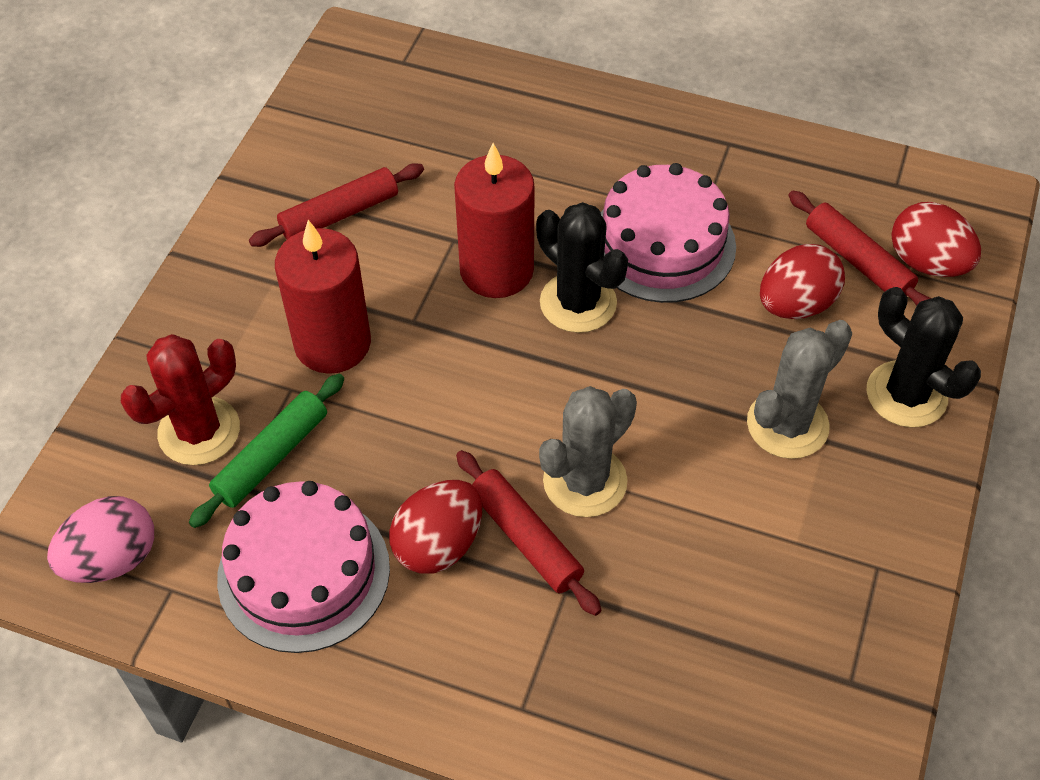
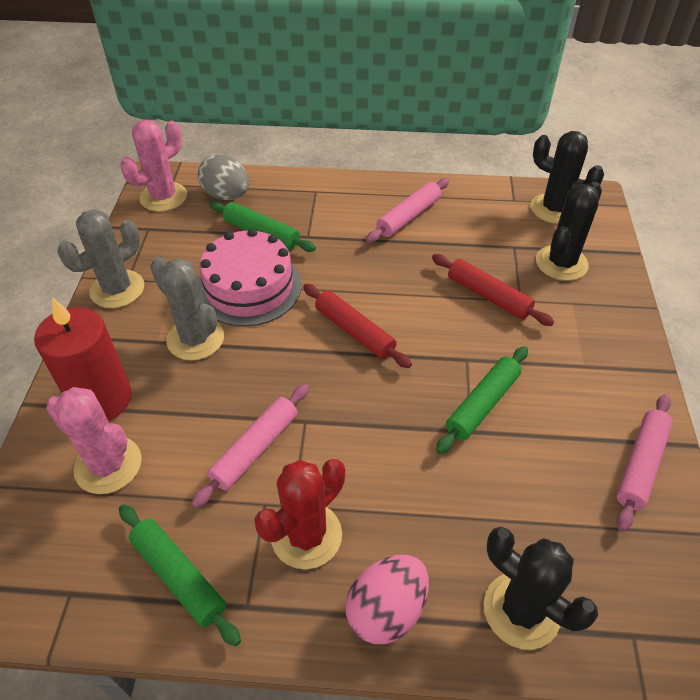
black cactus: 2 -> 3
green rolling pin: 1 -> 3
grey egg: 0 -> 1
pink cactus: 0 -> 2
pink cake: 2 -> 1
pink rolling pin: 0 -> 3
red candle: 2 -> 1
red egg: 3 -> 0
red rolling pin: 3 -> 2

